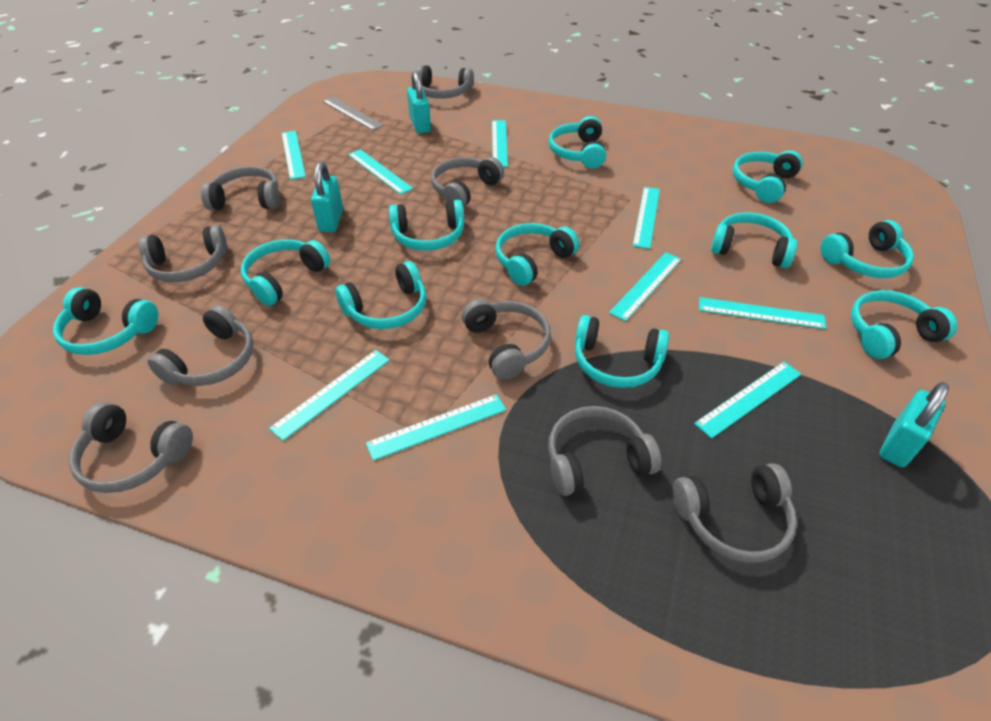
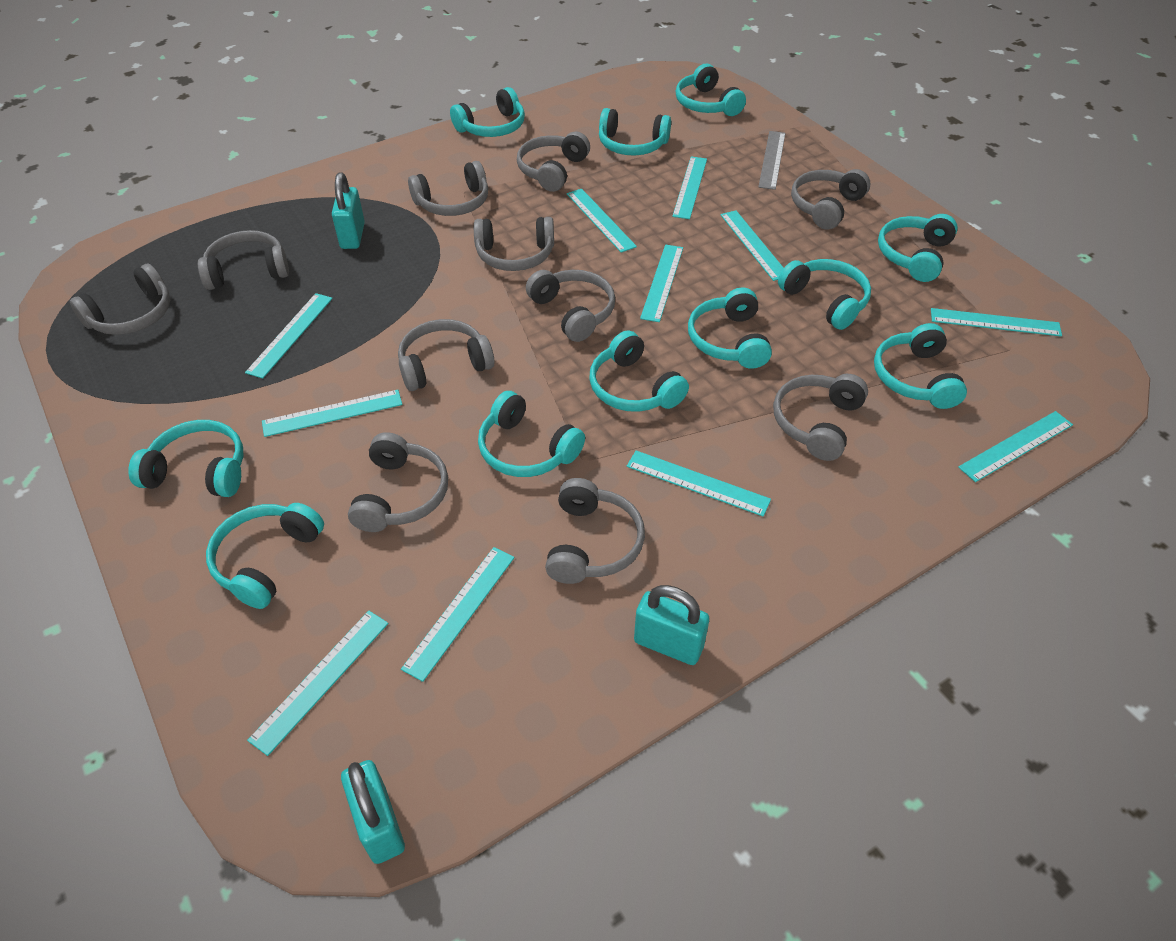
grey headphones: 9 -> 11
turquoise ruler: 9 -> 11

